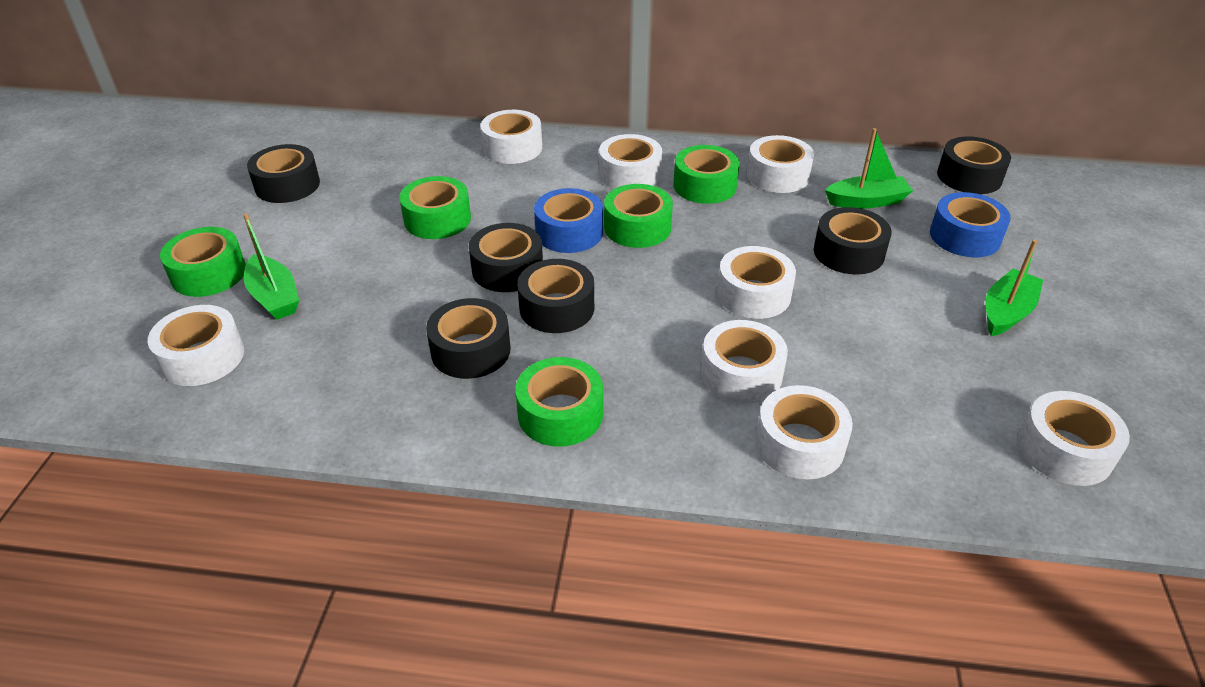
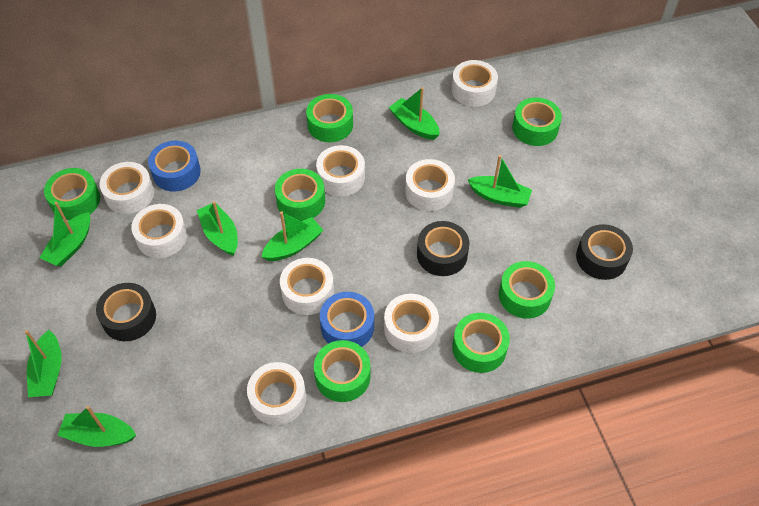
black tape: 6 -> 3
green boat: 3 -> 7
green tape: 5 -> 7

